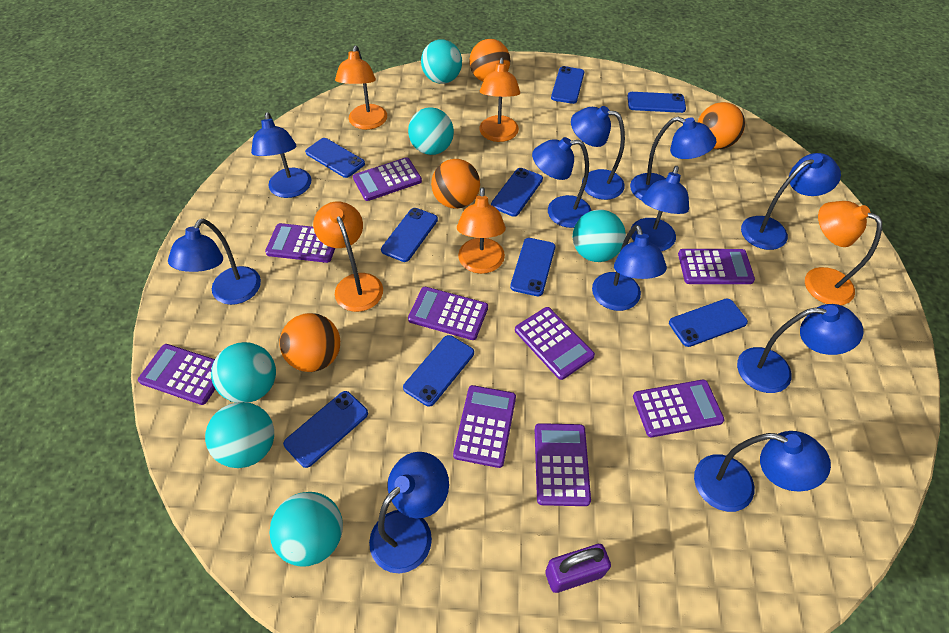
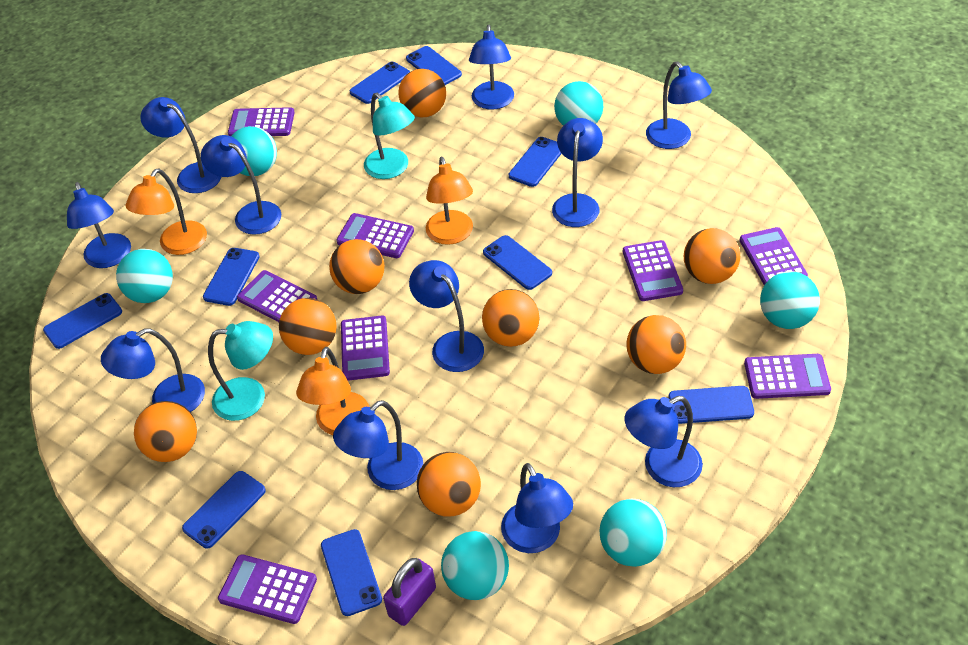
orange ball: 4 -> 8
orange lamp: 5 -> 3
purple calculator: 9 -> 8
turquoise lamp: 0 -> 2

